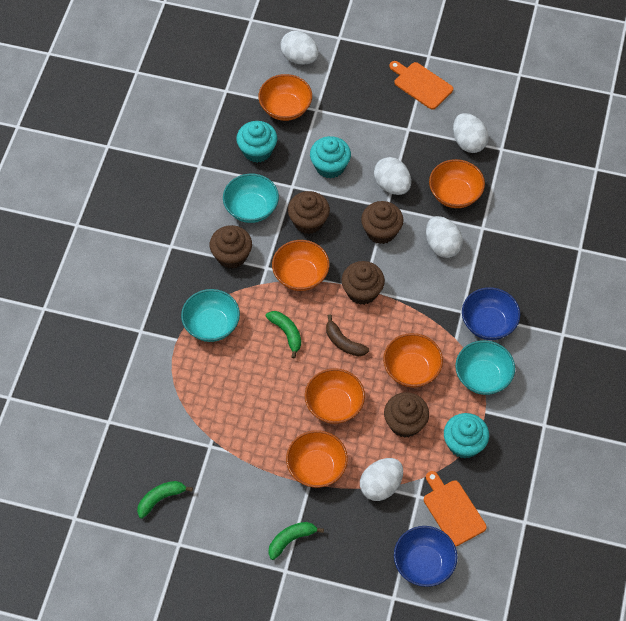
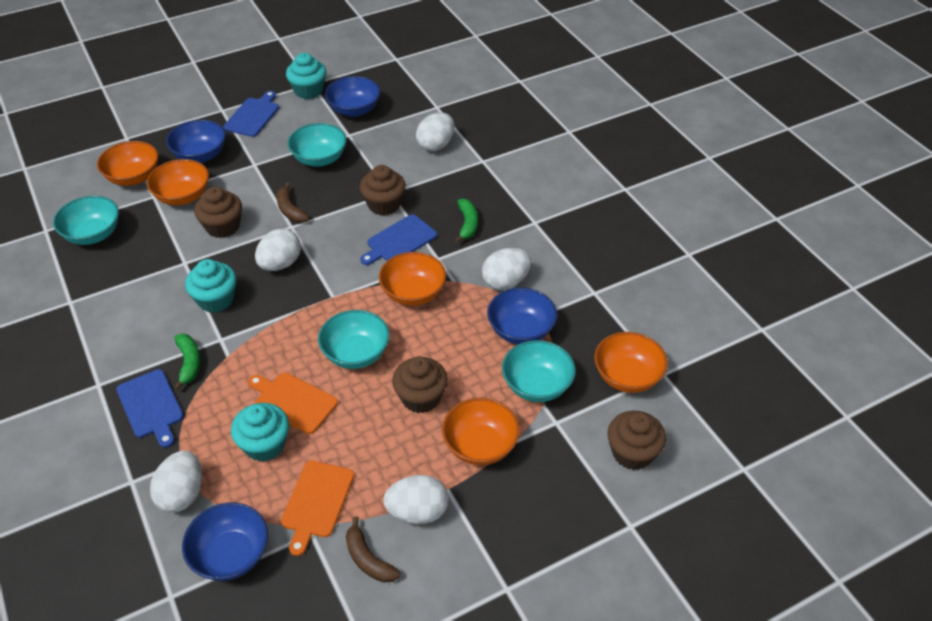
blue bowl: 2 -> 4
blue cutting board: 0 -> 3
brown banana: 1 -> 2
brown cupcake: 5 -> 4
green banana: 3 -> 2
orange bowl: 6 -> 5
turquoise bowl: 3 -> 4

